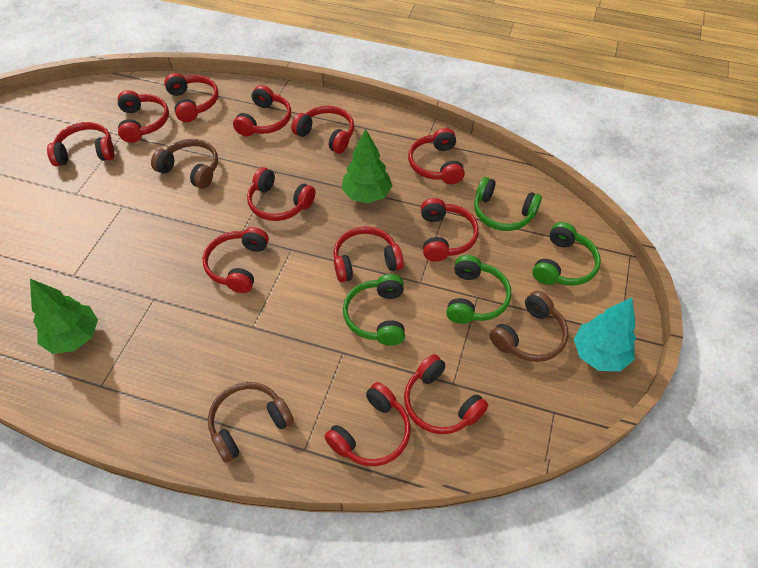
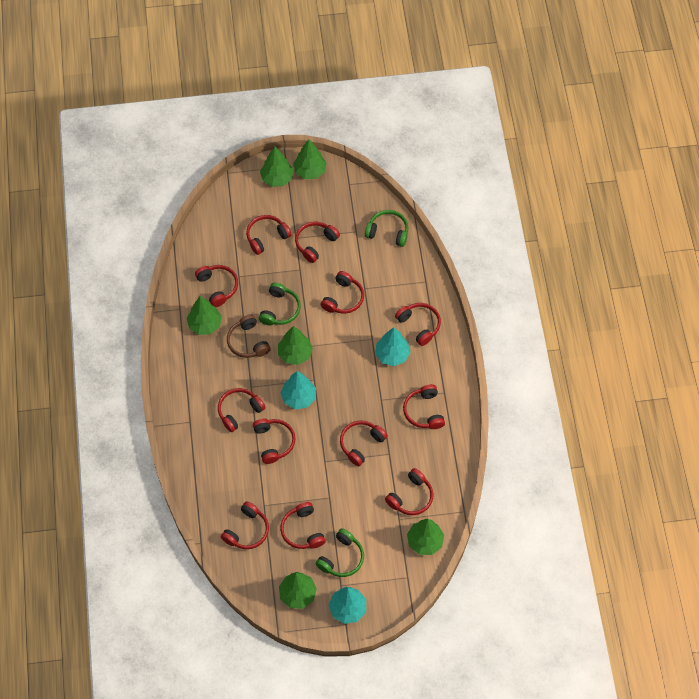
brown headphones: 3 -> 1
green headphones: 4 -> 3
green tree: 2 -> 6
turquoise tree: 1 -> 3

